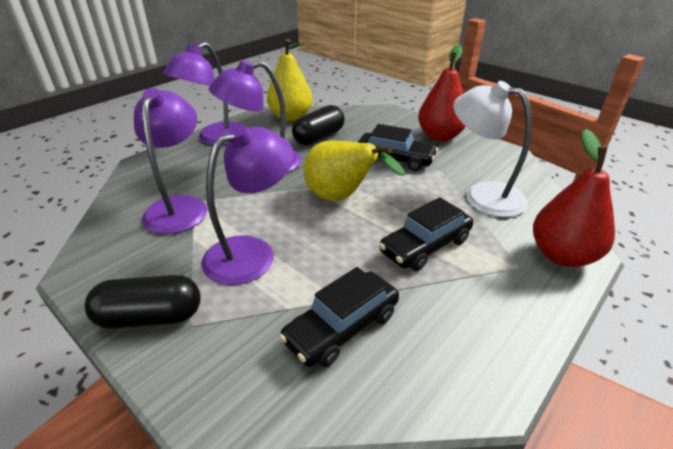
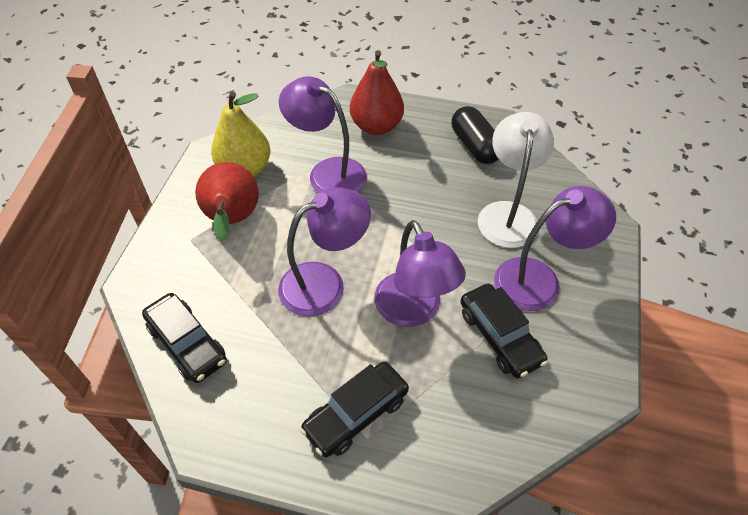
black capsule: 2 -> 1
yellow pear: 2 -> 1

